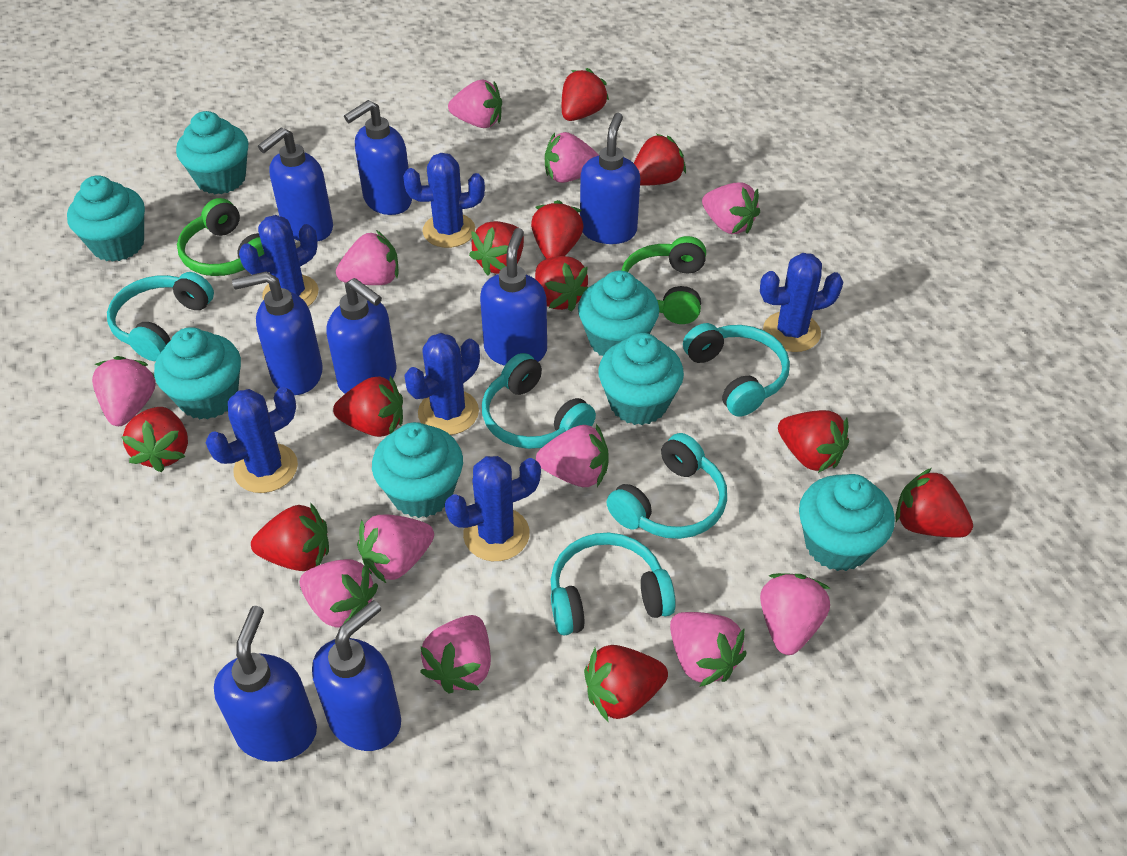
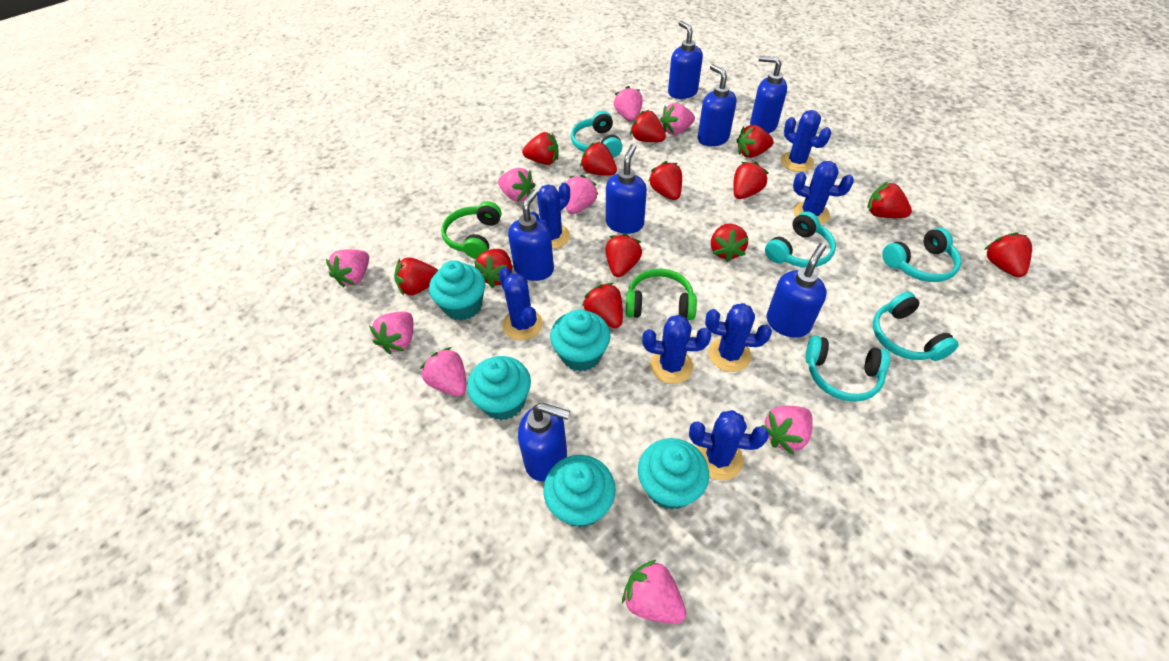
blue cactus: 6 -> 7
blue soap dispenser: 8 -> 7
pink strawberry: 11 -> 9
red strawberry: 11 -> 13
turquoise cupcake: 7 -> 5

